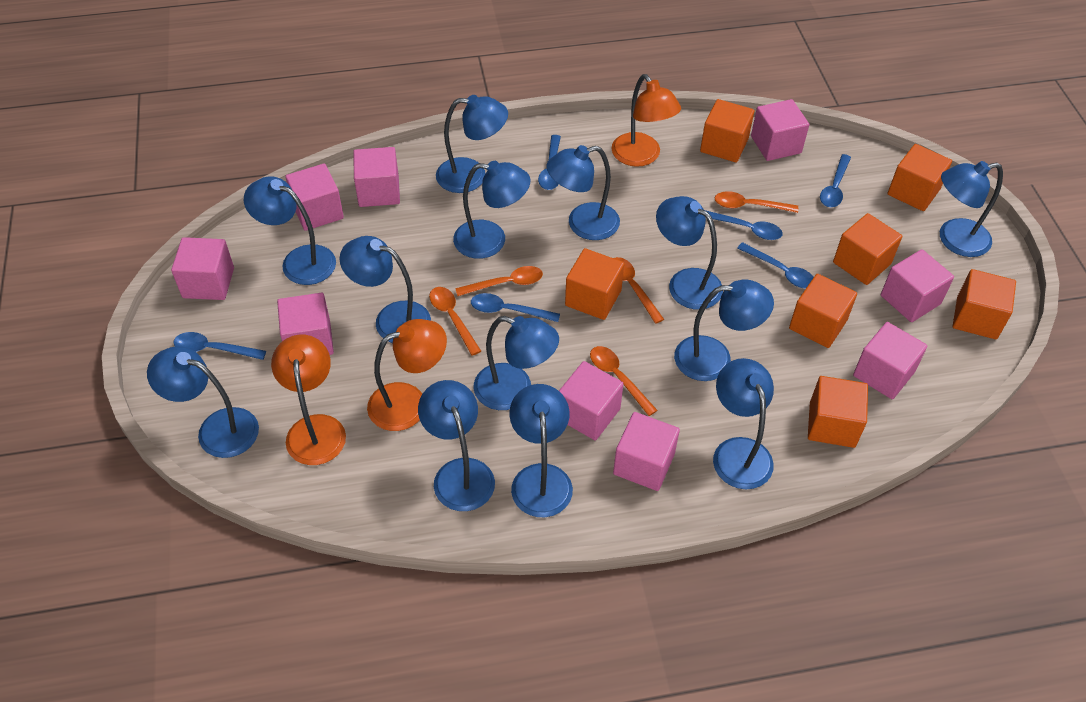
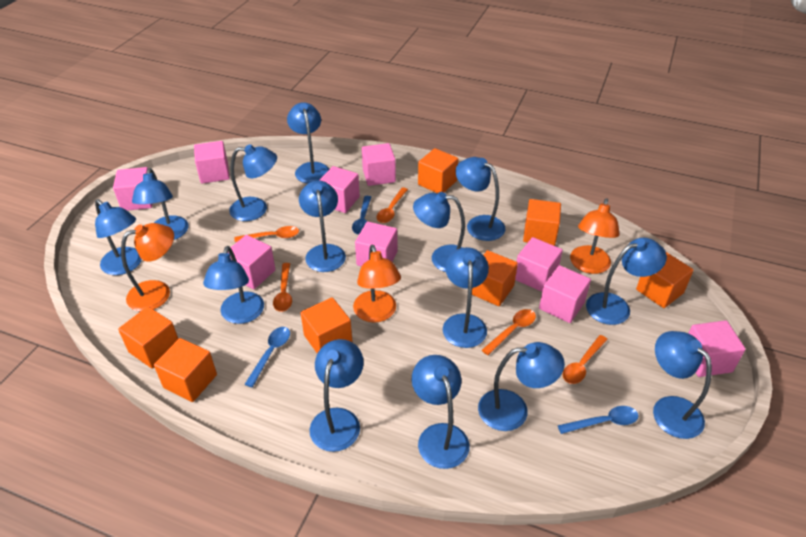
blue lamp: 13 -> 14
blue spoon: 6 -> 3

